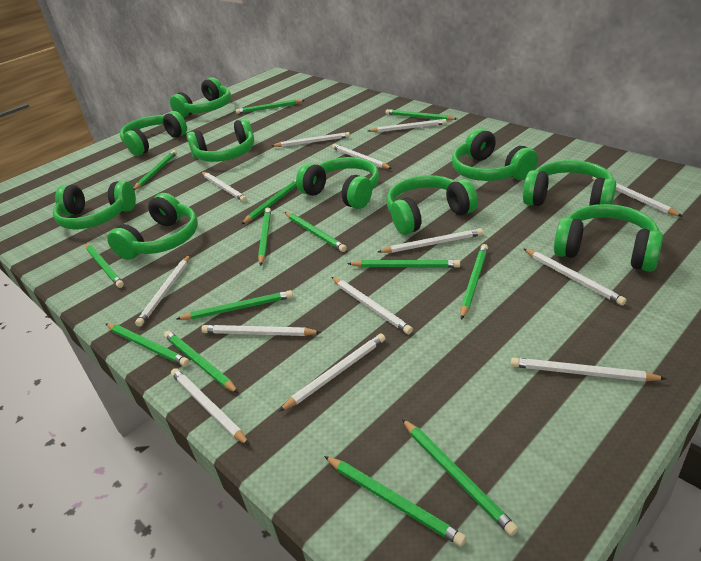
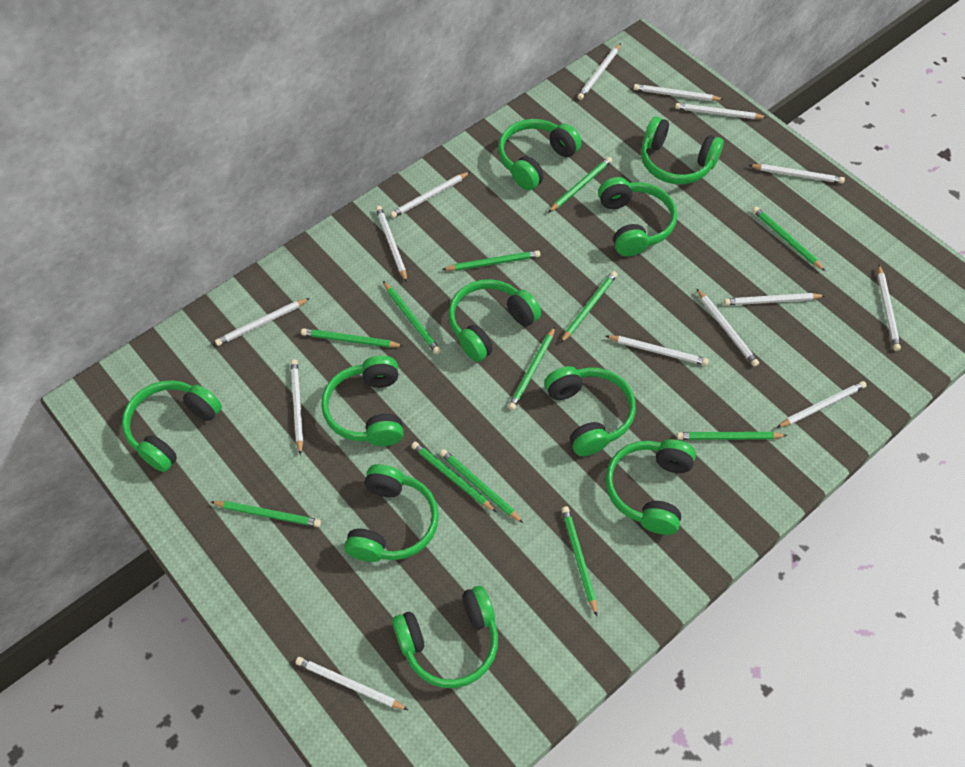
green pencil: 14 -> 12
white pencil: 13 -> 14

